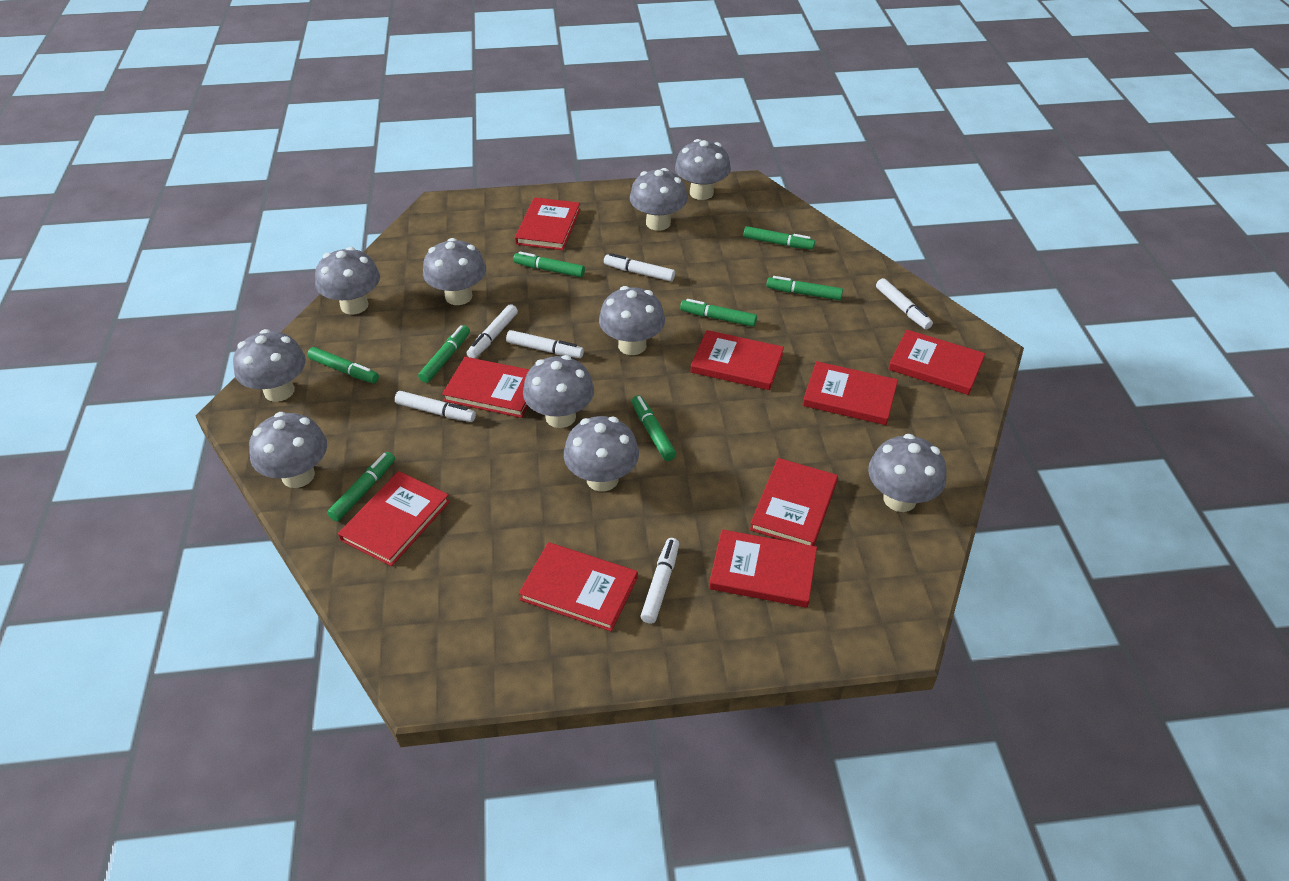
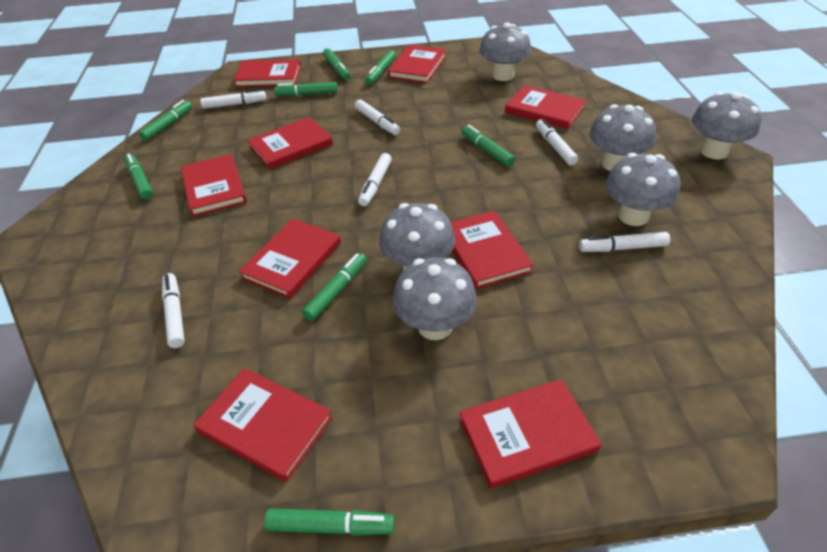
grey mushroom: 10 -> 6

